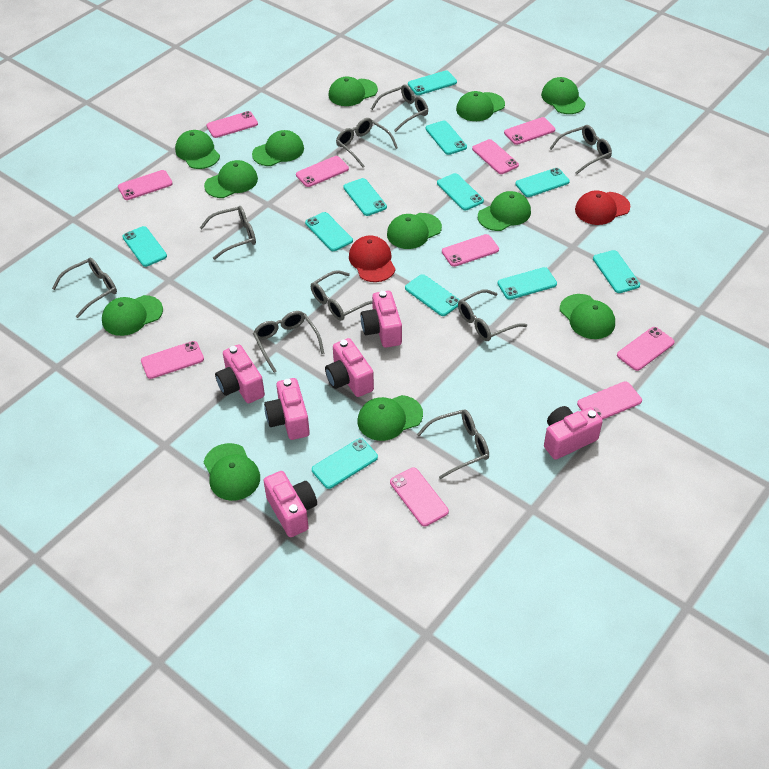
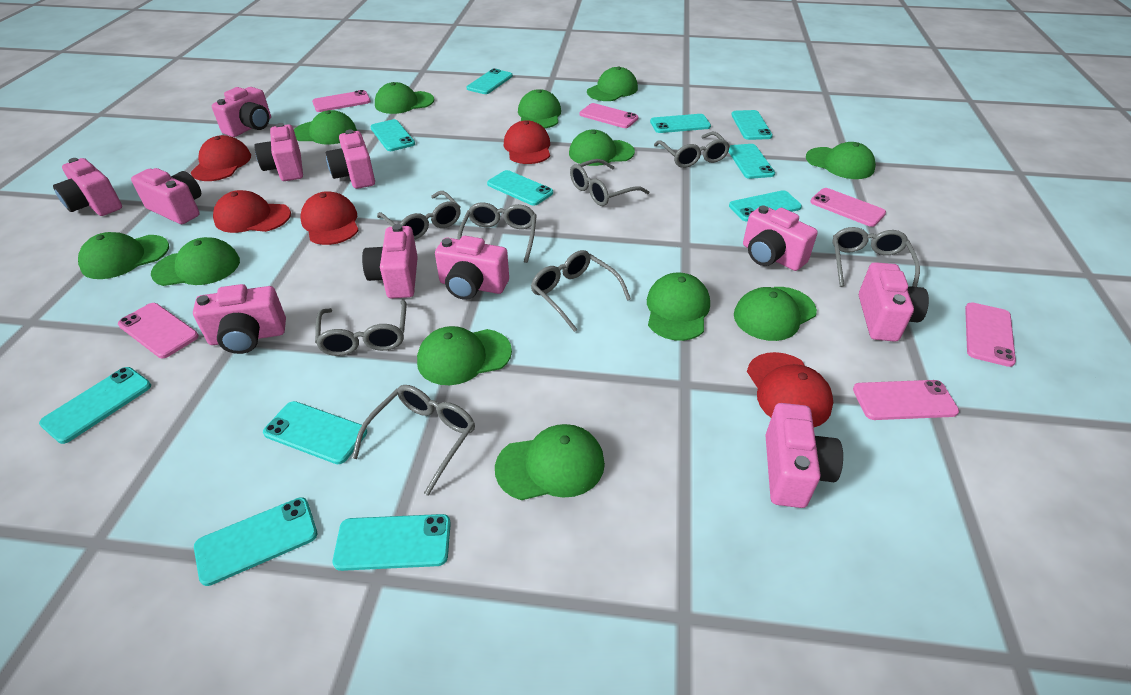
grey glasses: 9 -> 8
pink camera: 6 -> 11
pink phone: 10 -> 6
red cap: 2 -> 5

